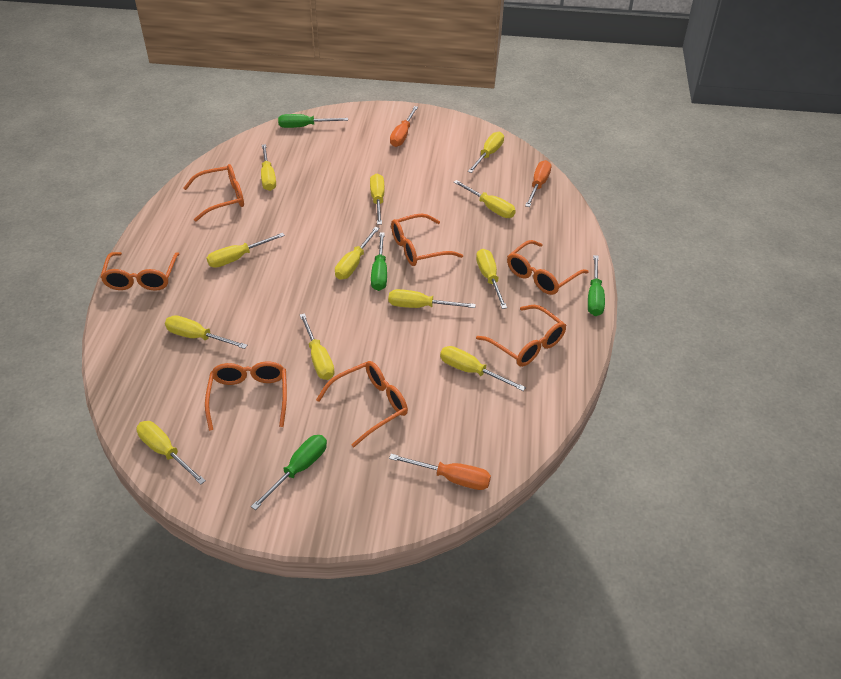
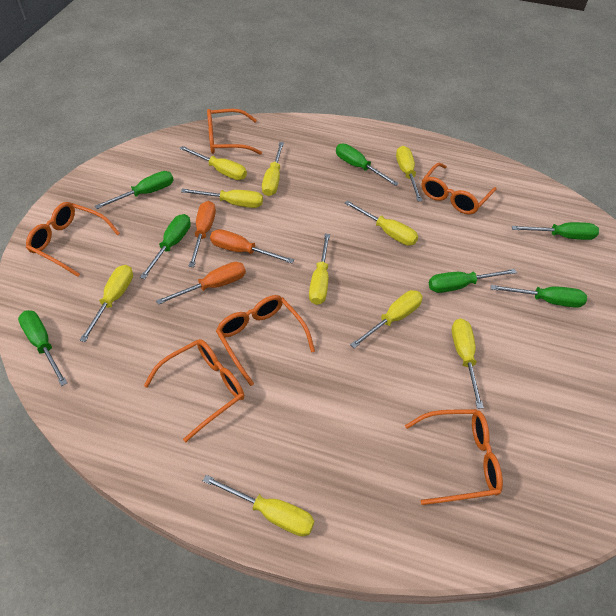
green screwdriver: 4 -> 7
orange glasses: 7 -> 6
yellow screwdriver: 12 -> 10

